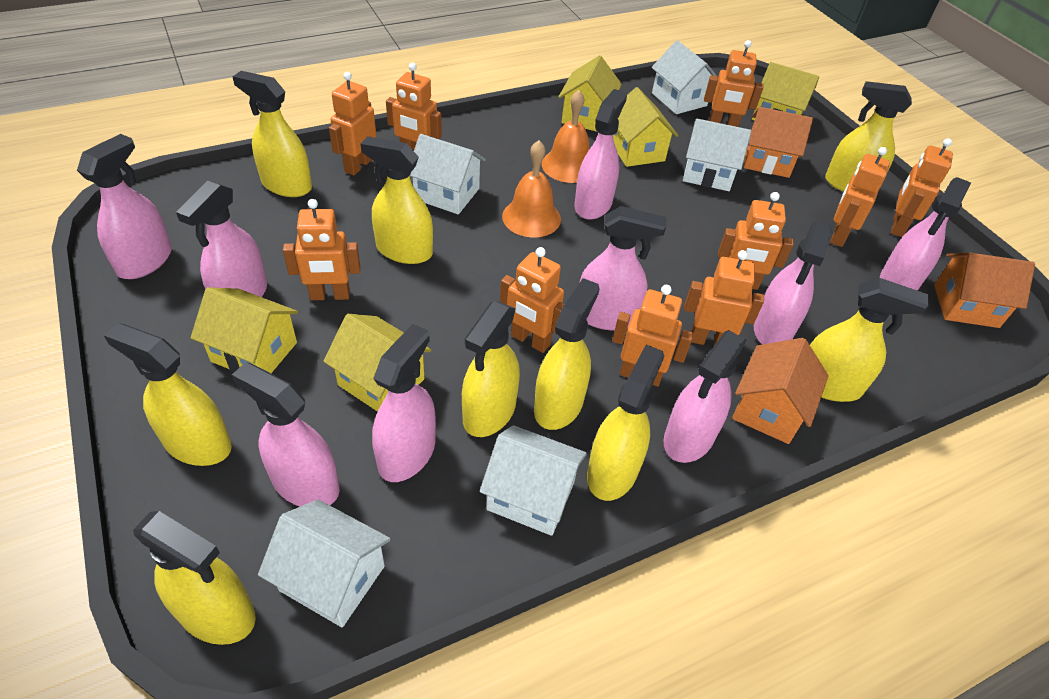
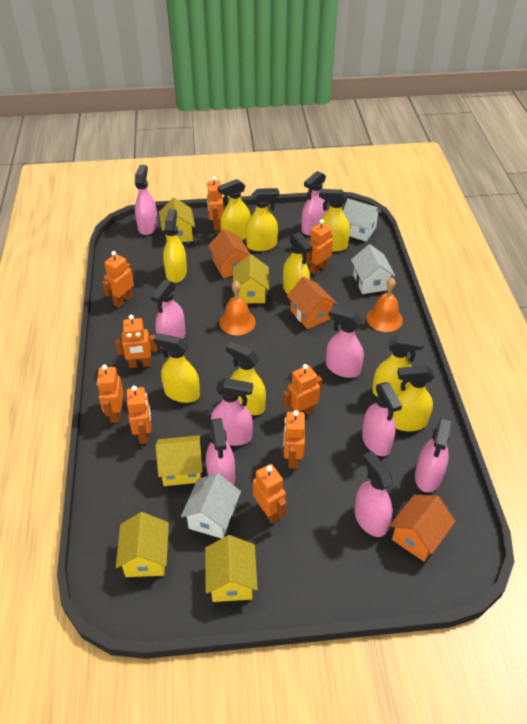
orange robot: 10 -> 9
white house: 5 -> 3

